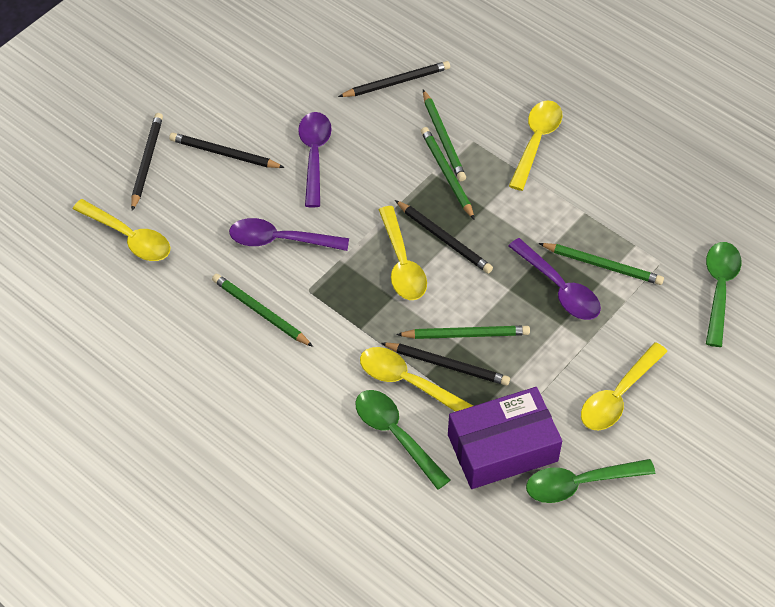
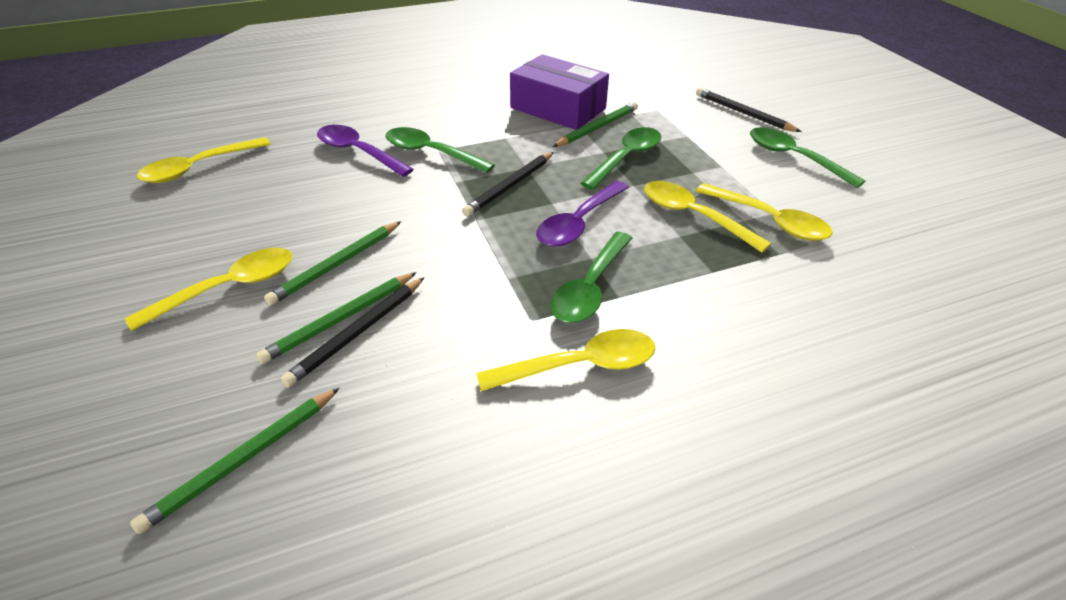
black pencil: 5 -> 3
green pencil: 5 -> 4
green spoon: 3 -> 4
purple spoon: 3 -> 2

